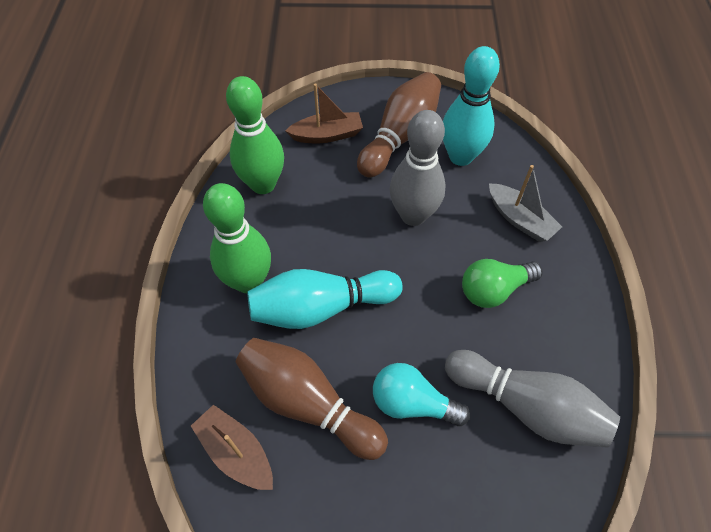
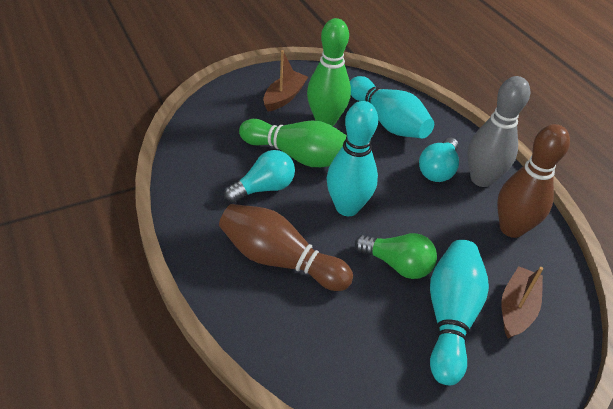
grey boat: 1 -> 0
grey bowling pin: 2 -> 1
turquoise bowling pin: 2 -> 3
turquoise light bulb: 1 -> 2

